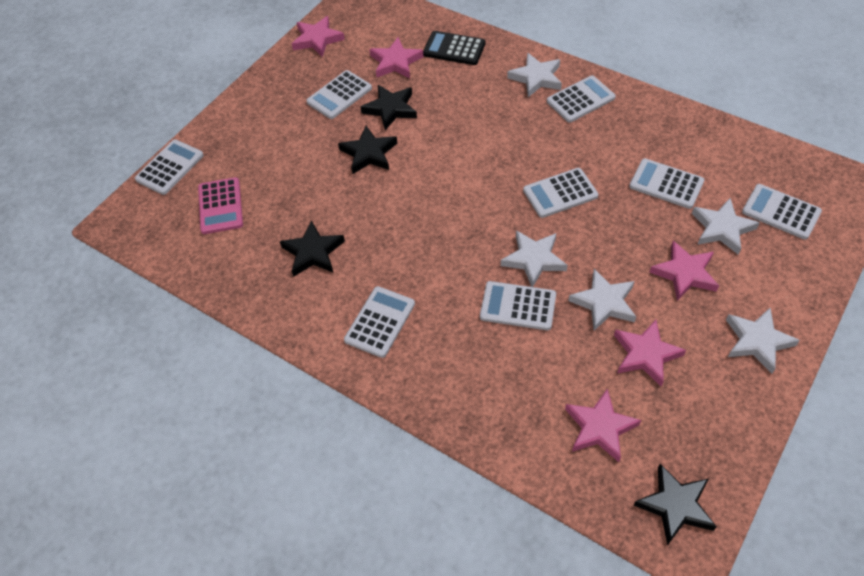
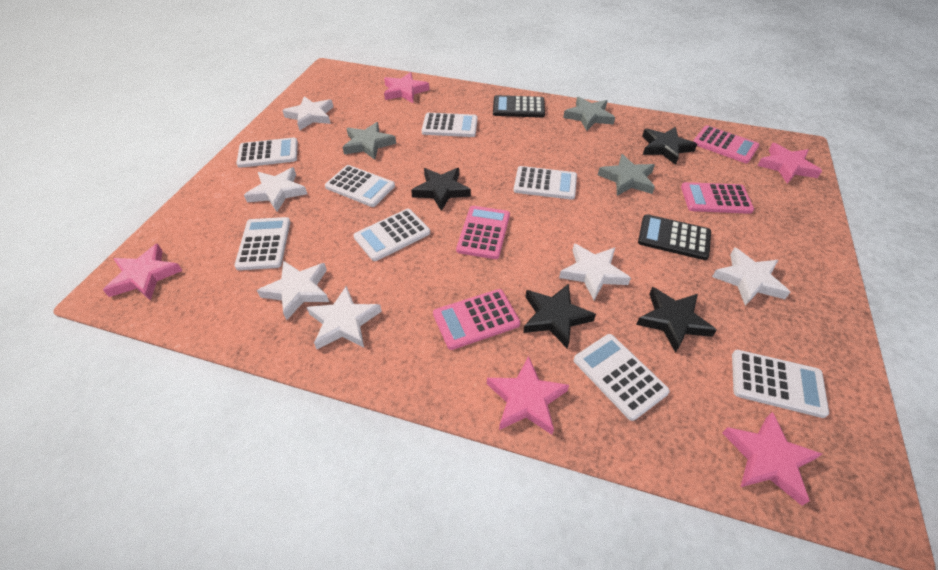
black calculator: 1 -> 2
grey star: 0 -> 3
pink calculator: 1 -> 4
white star: 5 -> 6

